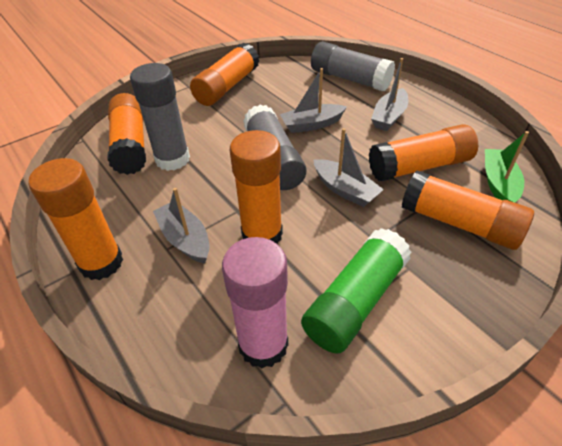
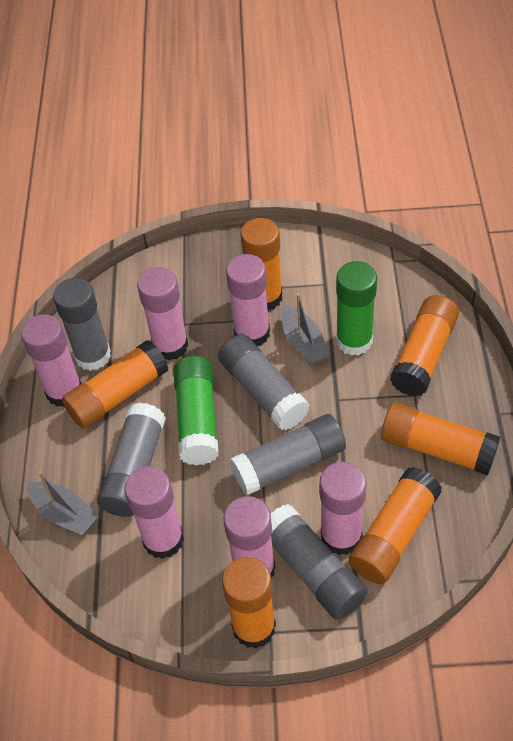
green boat: 1 -> 0
green glue stick: 1 -> 2
grey boat: 4 -> 2
grey glue stick: 3 -> 5
pink glue stick: 1 -> 6

